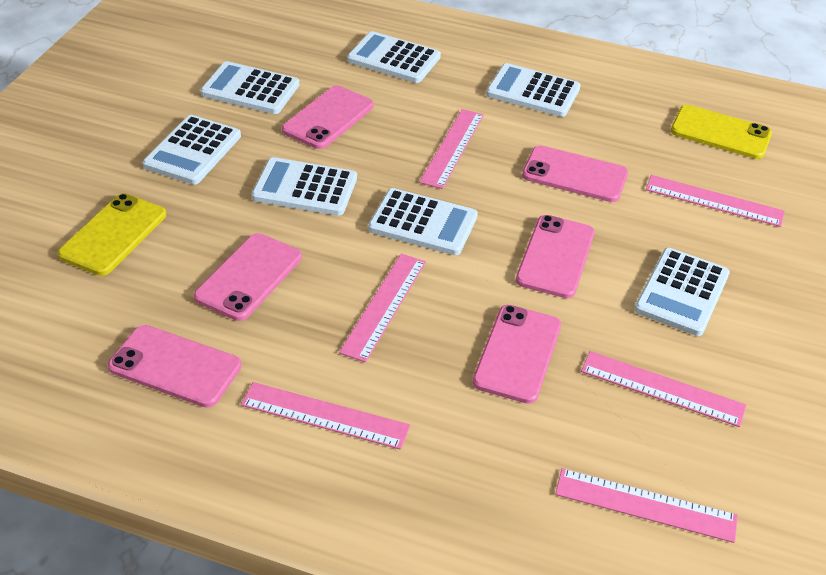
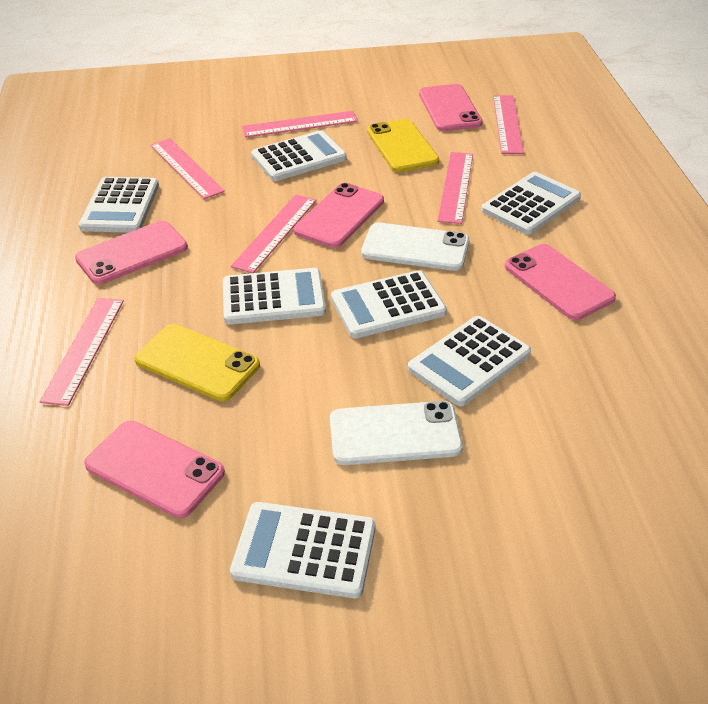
pink phone: 6 -> 5
white phone: 0 -> 2

